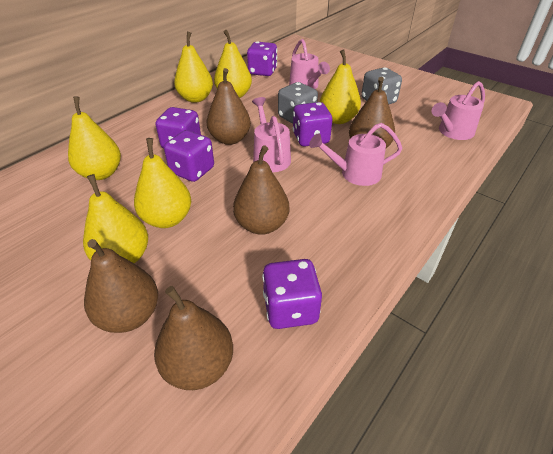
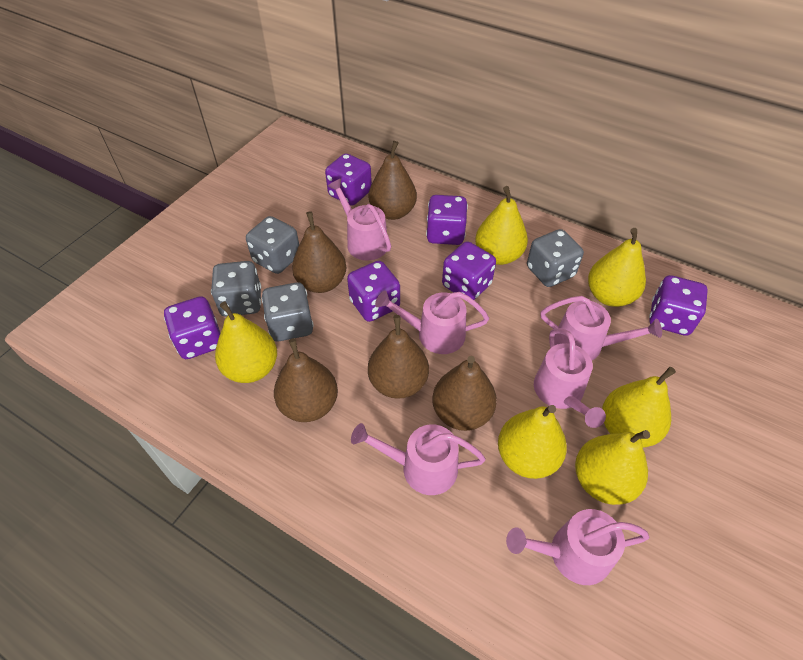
grey dice: 2 -> 4
pink watering can: 4 -> 6
purple dice: 5 -> 6

